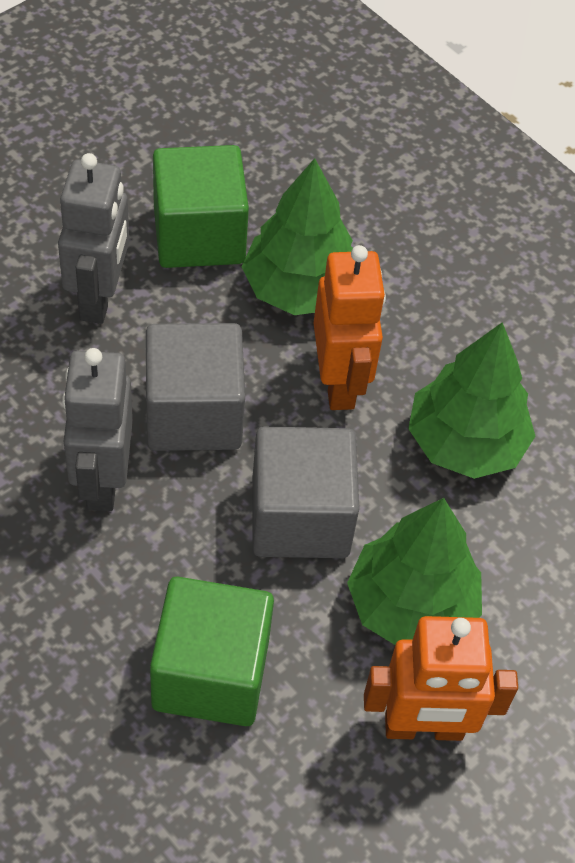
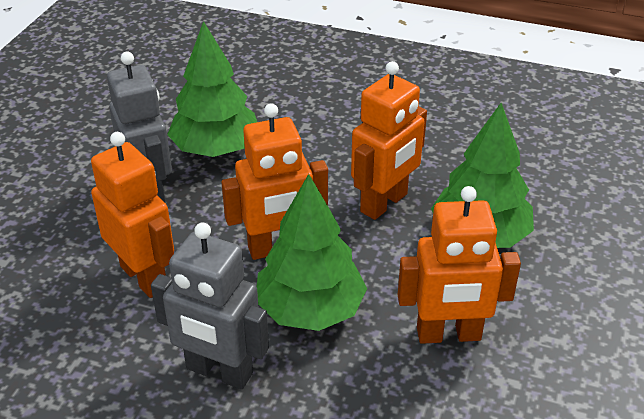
green cube: 2 -> 0
grey cube: 2 -> 0
orange robot: 2 -> 4

